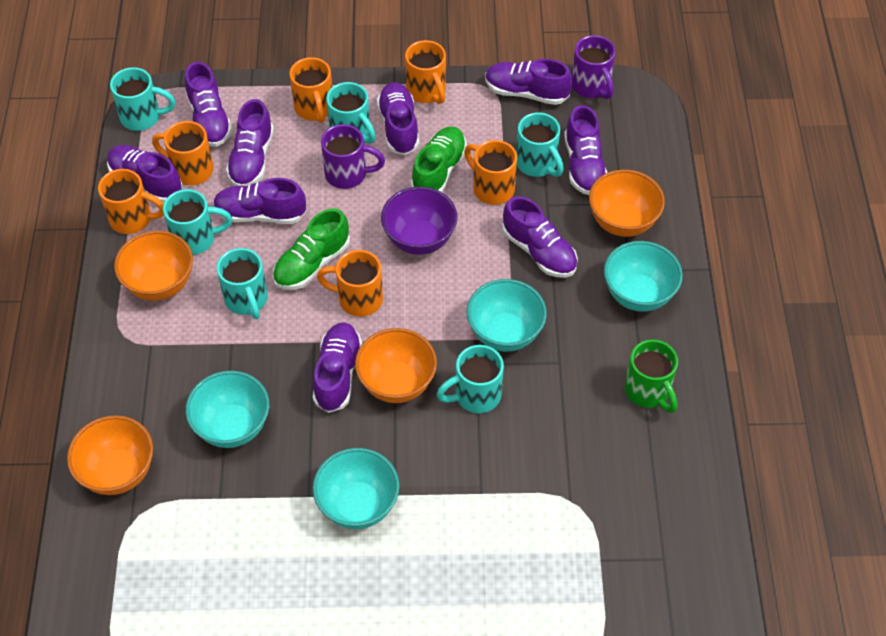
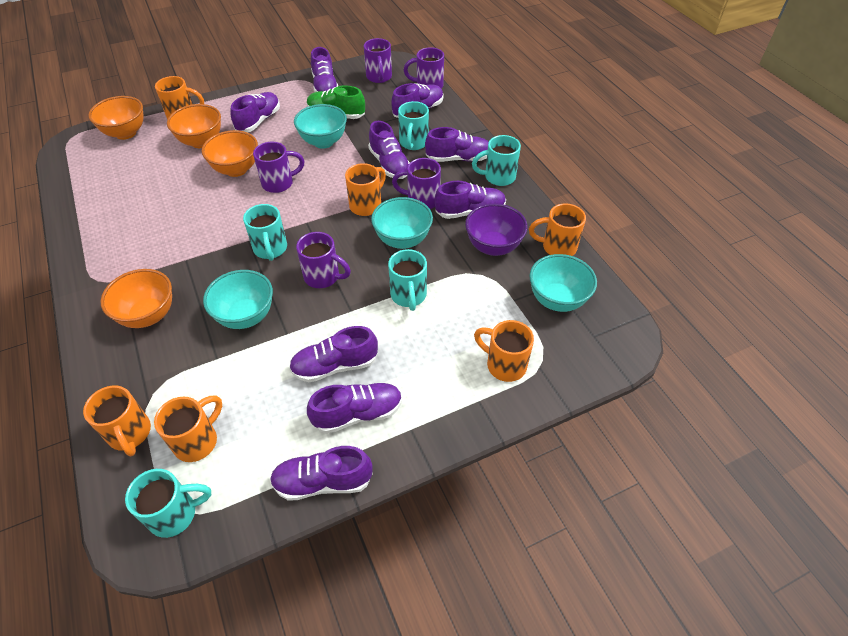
green mug: 1 -> 0
green shoe: 2 -> 1
purple mug: 2 -> 5
turquoise mug: 6 -> 5

